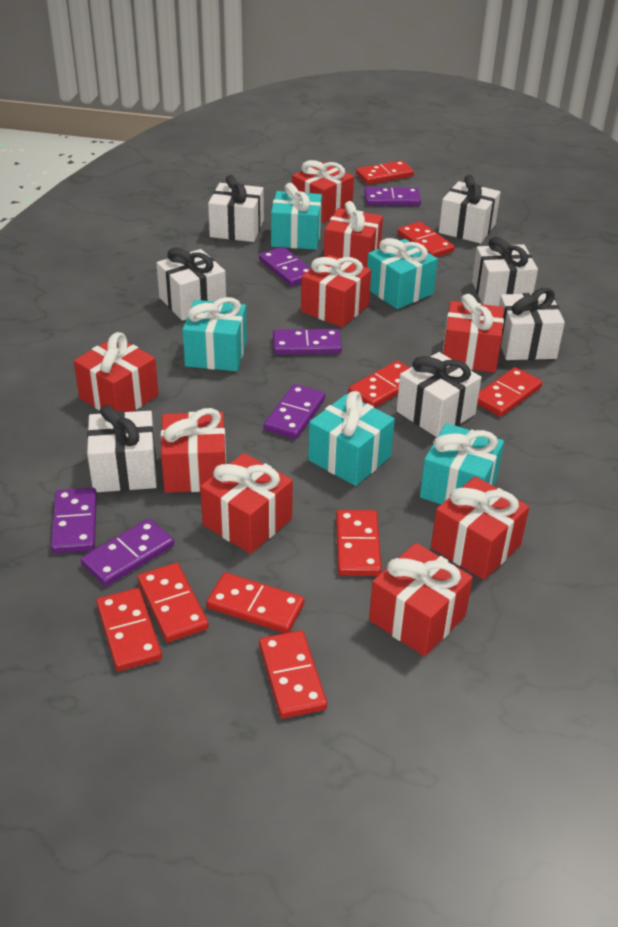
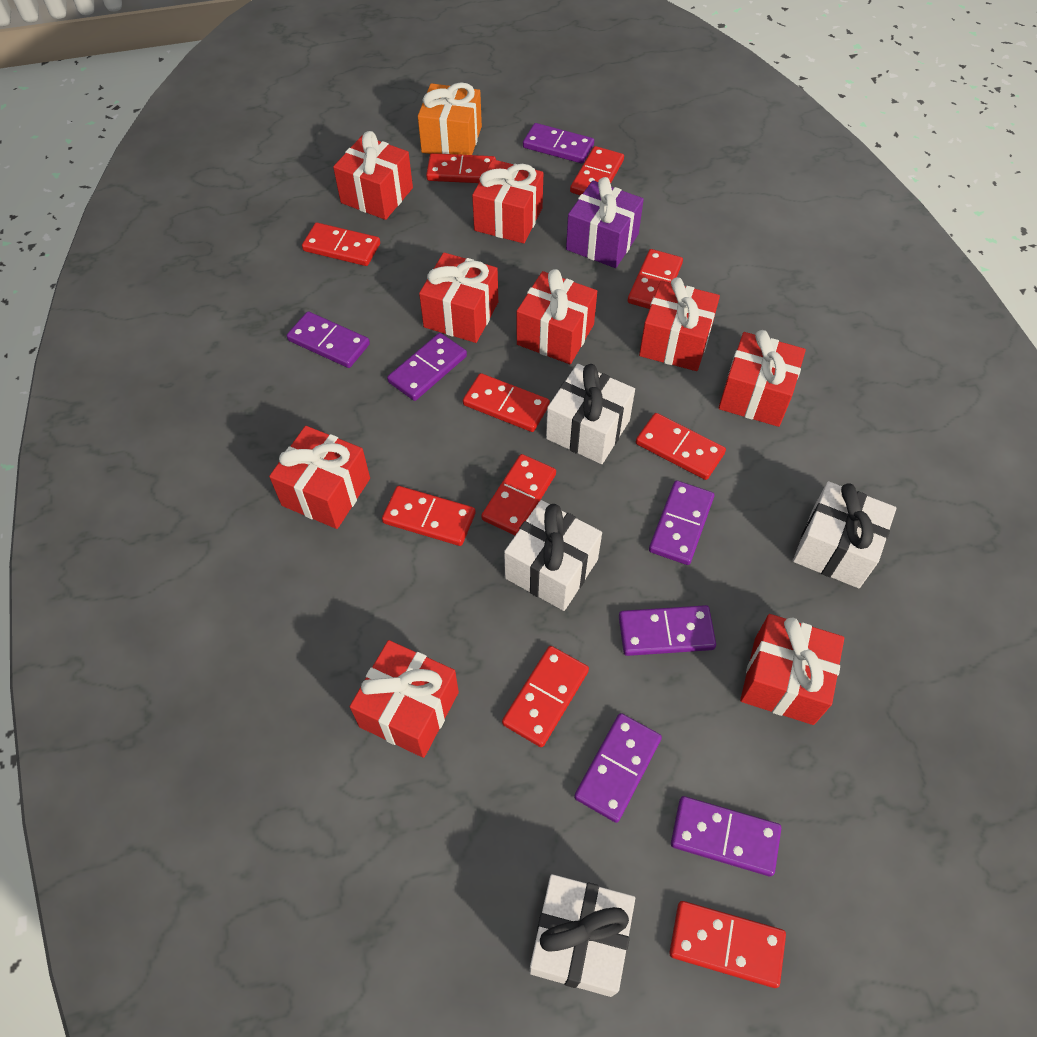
orange gift: 0 -> 1
purple domino: 6 -> 7
purple gift: 0 -> 1
red domino: 9 -> 10
turquoise gift: 5 -> 0
white gift: 7 -> 4

